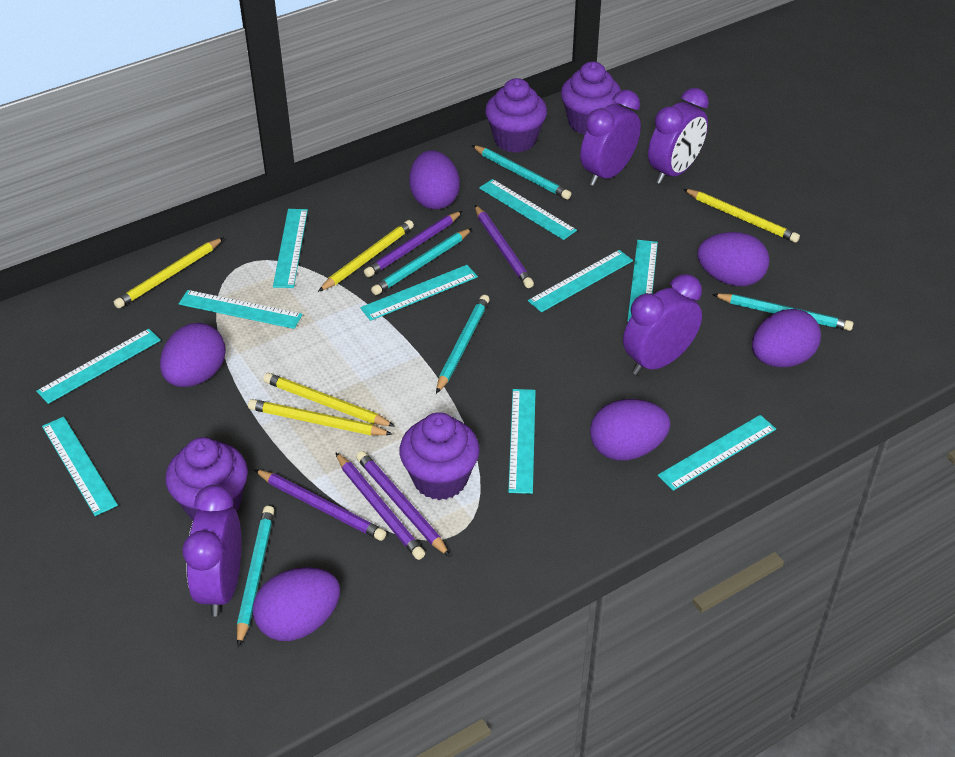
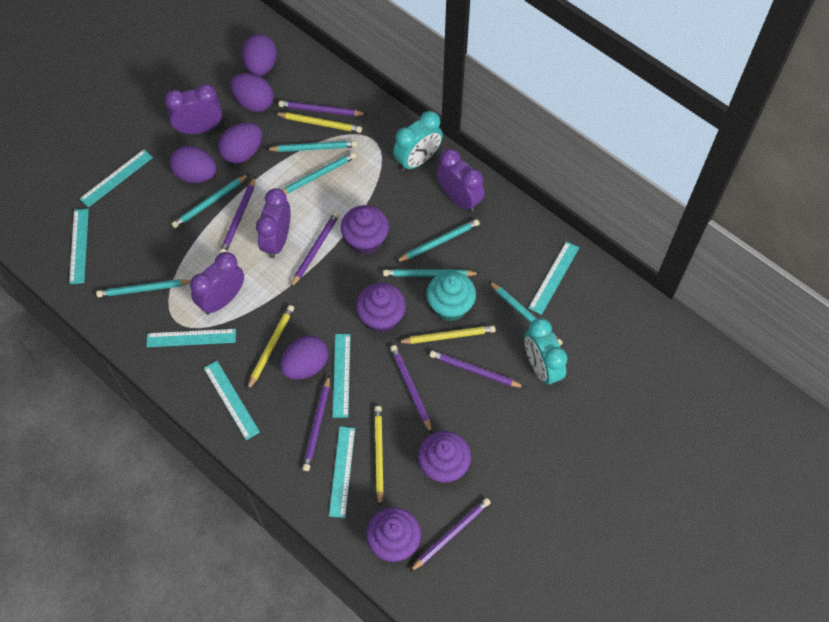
purple egg: 6 -> 5
purple pencil: 5 -> 7
turquoise clock: 0 -> 2
turquoise cupcake: 0 -> 1
turquoise pencil: 5 -> 7
turquoise ruler: 10 -> 7
yellow pencil: 5 -> 4

